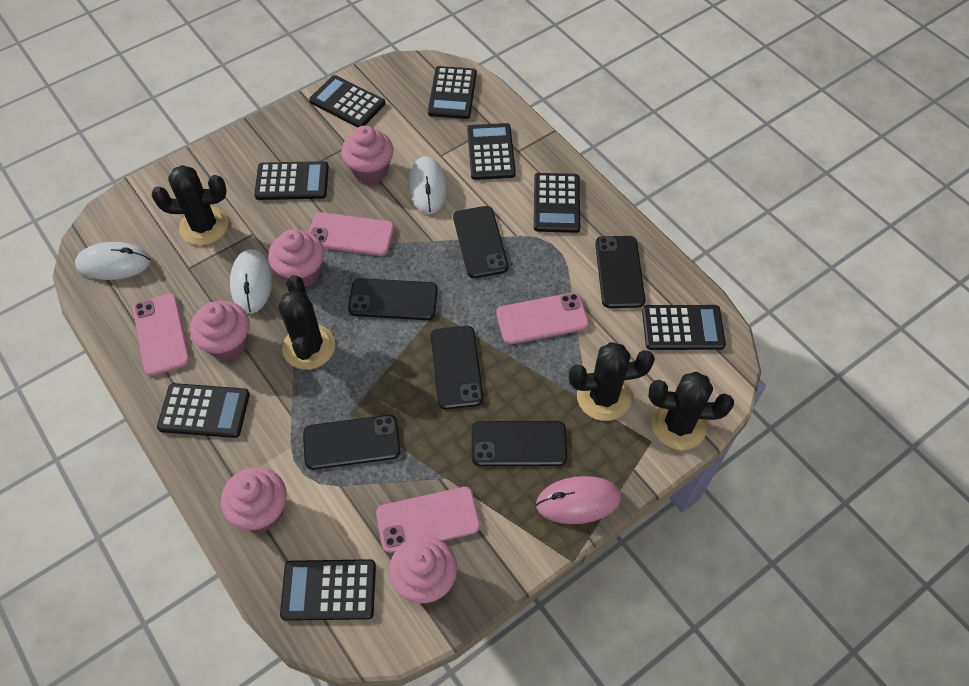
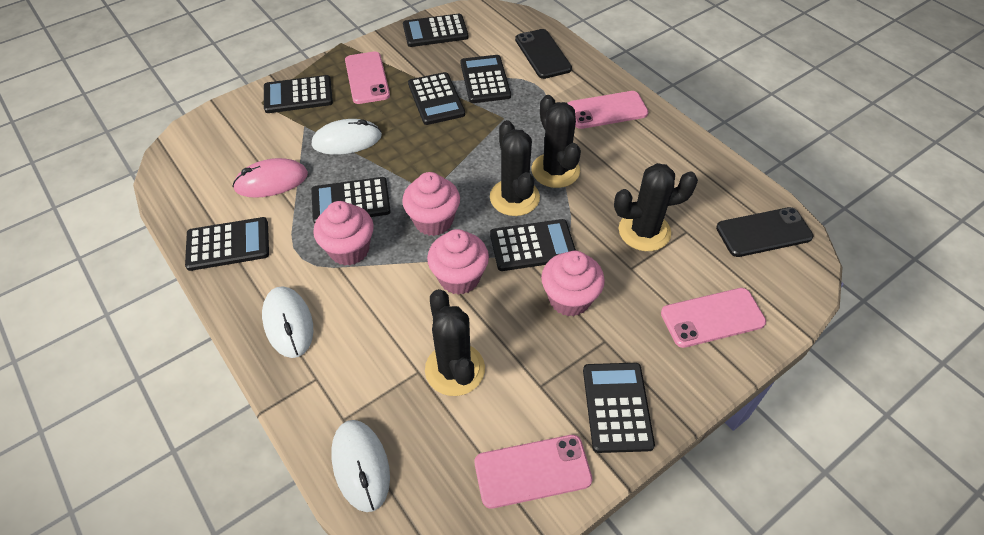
black phone: 6 -> 2
pink cupcake: 5 -> 4

